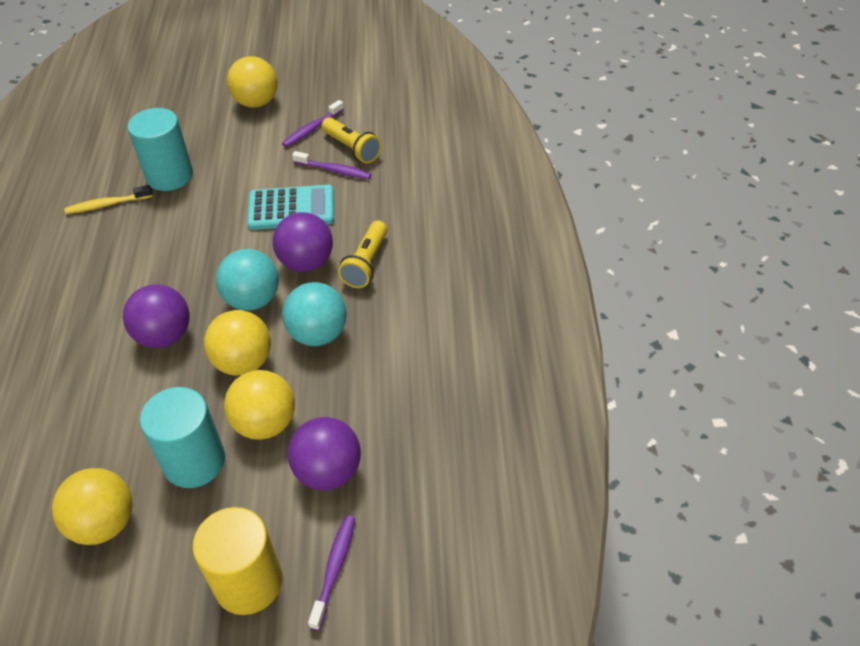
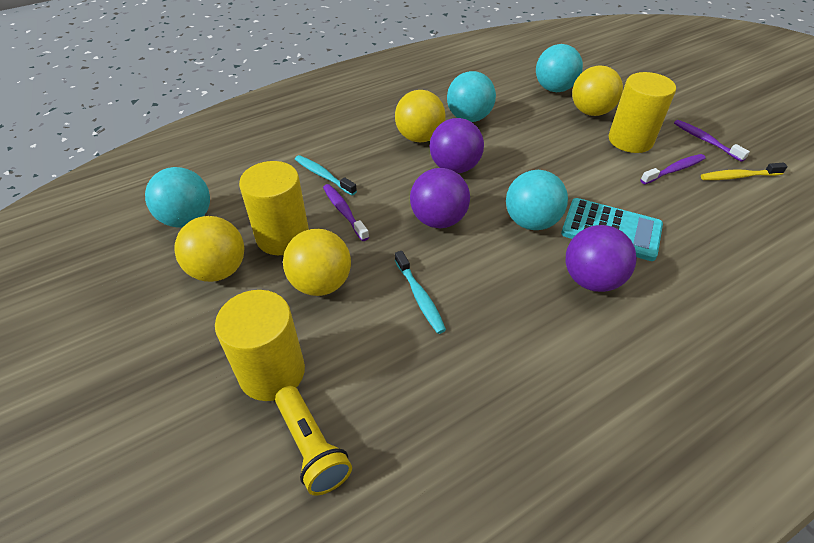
turquoise ball: 2 -> 4
turquoise cylinder: 2 -> 0
turquoise toothbrush: 0 -> 2
yellow cylinder: 1 -> 3
yellow flashlight: 2 -> 1

